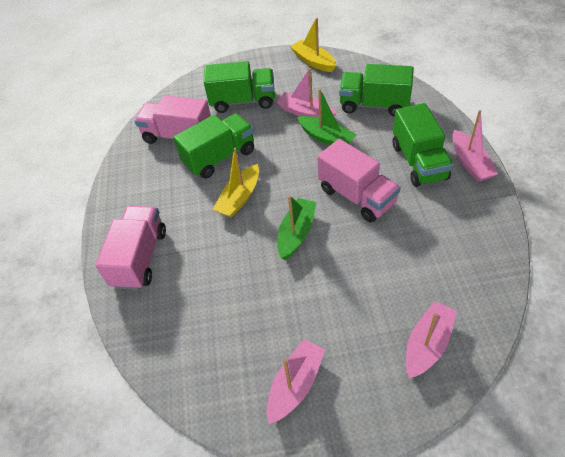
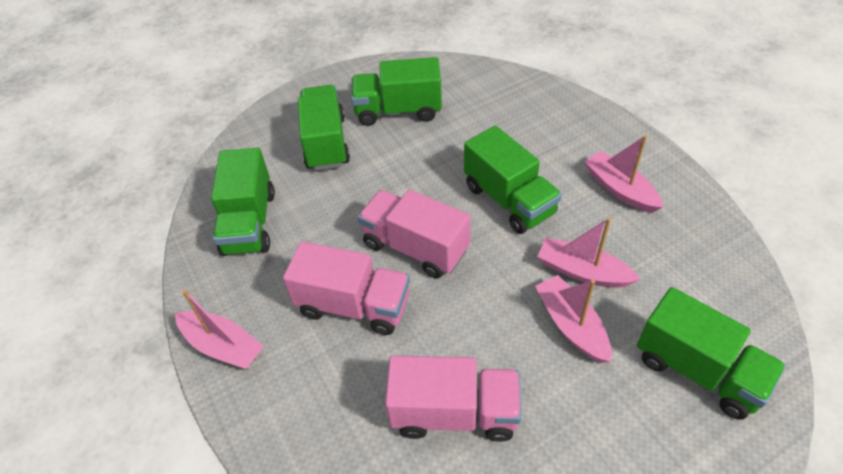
green boat: 2 -> 0
green truck: 4 -> 5
yellow boat: 2 -> 0

